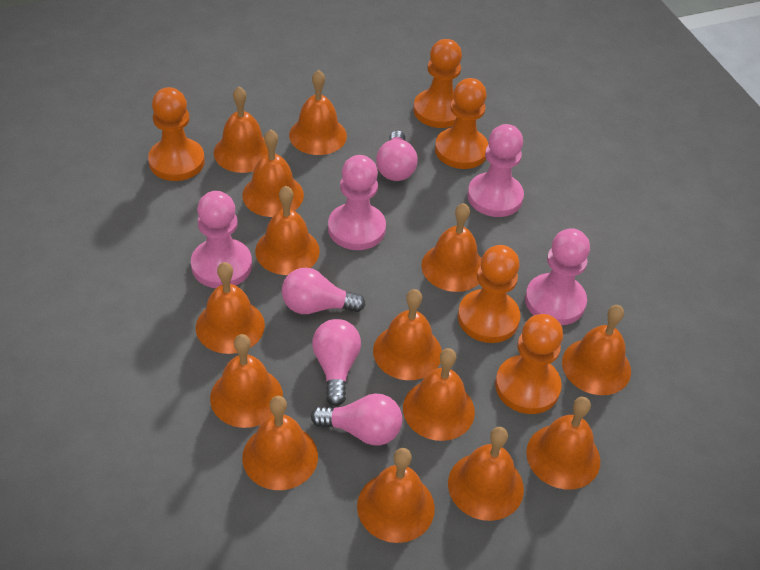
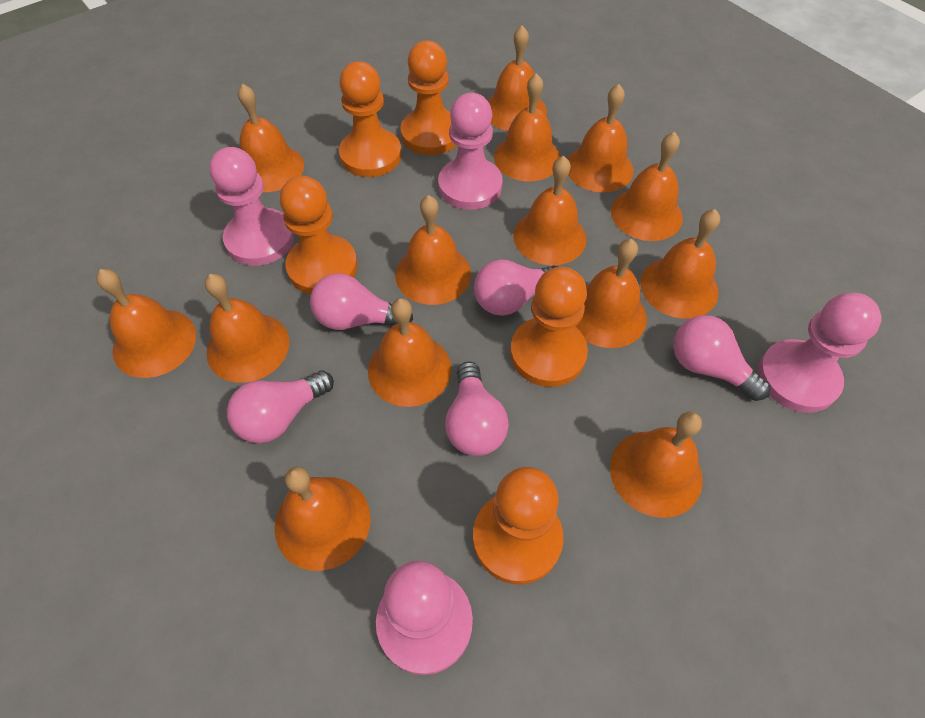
pink light bulb: 4 -> 5

